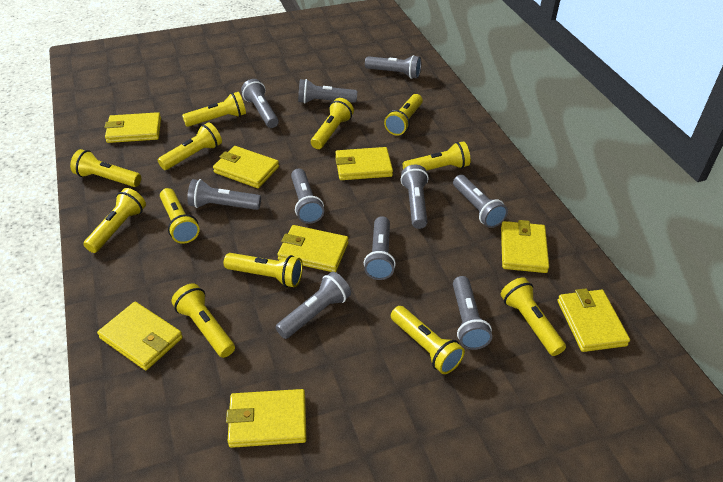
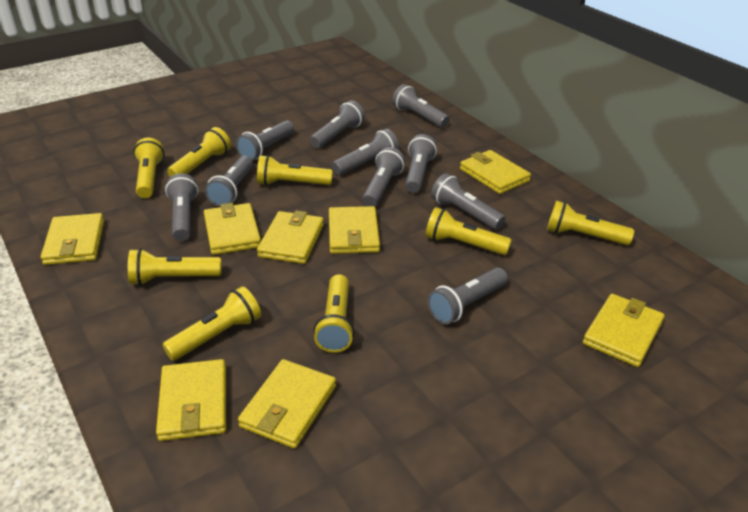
yellow flashlight: 12 -> 8

